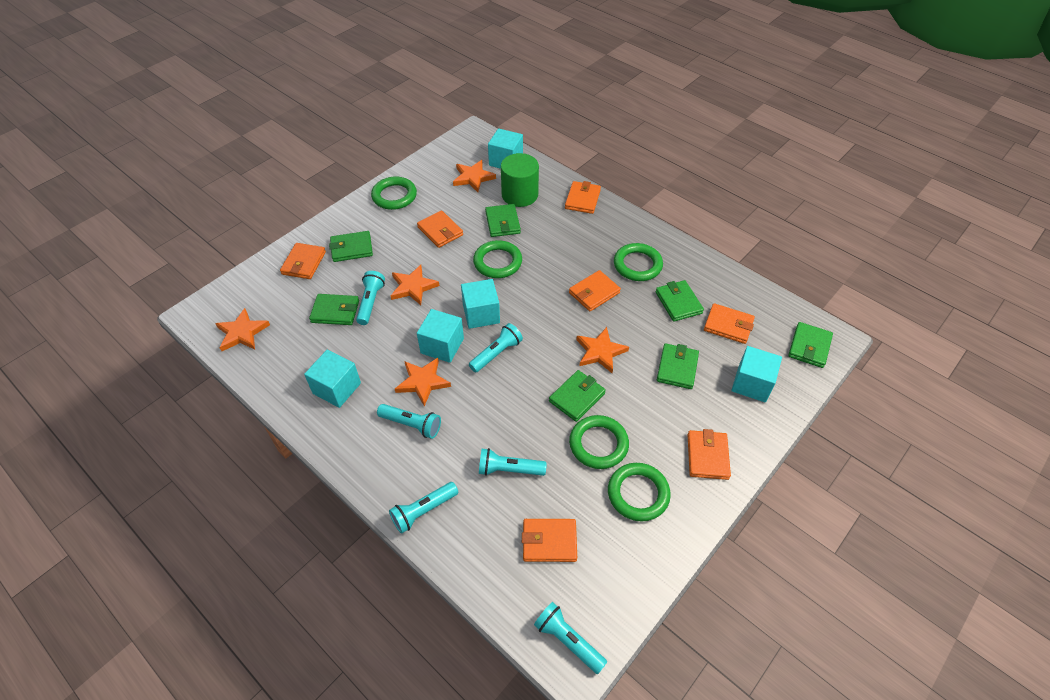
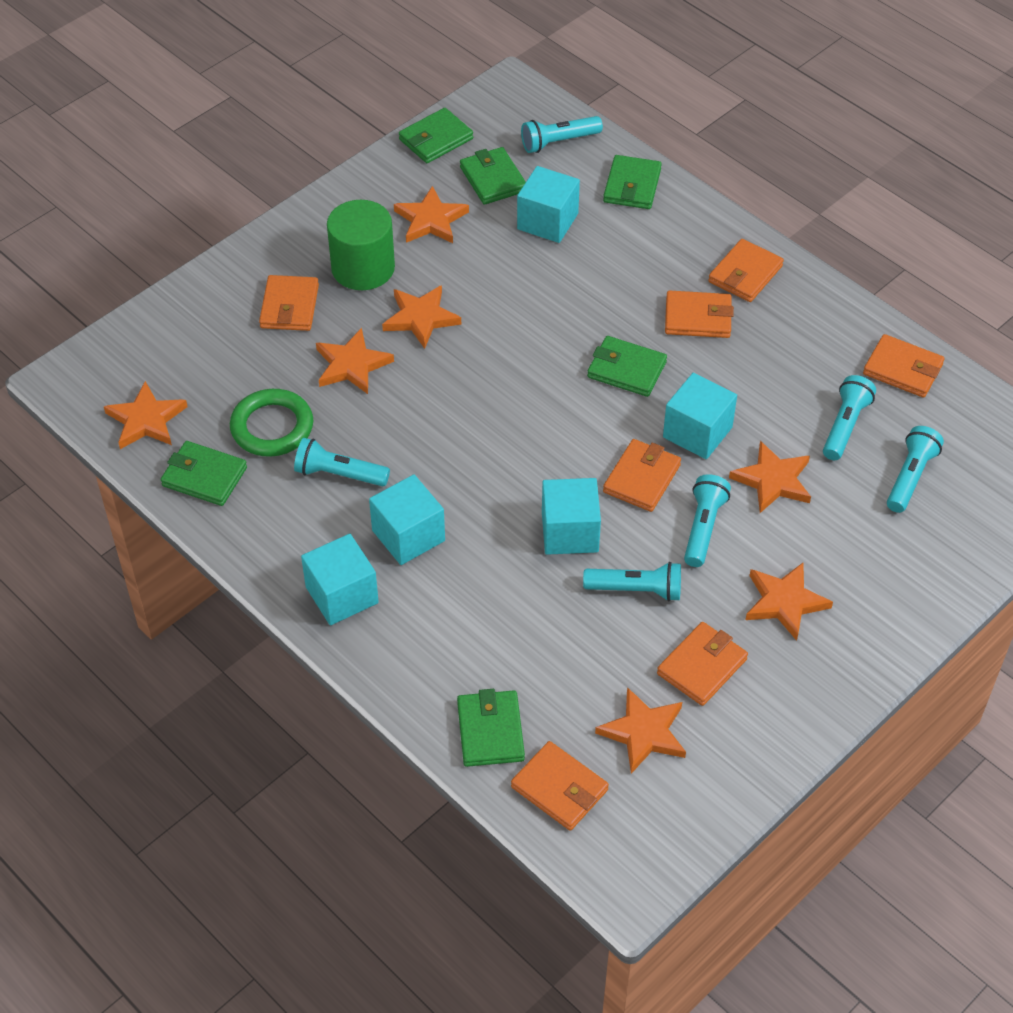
green ring: 5 -> 1
green wallet: 7 -> 6
orange star: 5 -> 7

